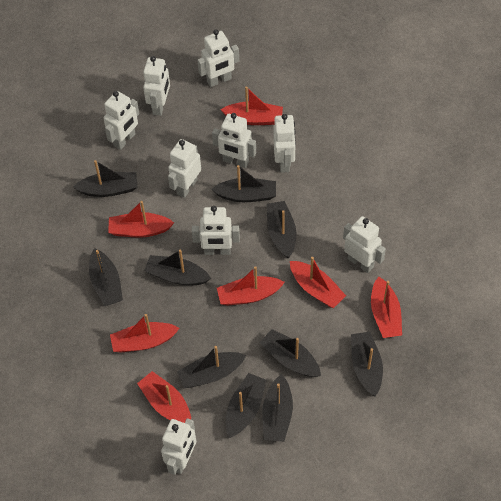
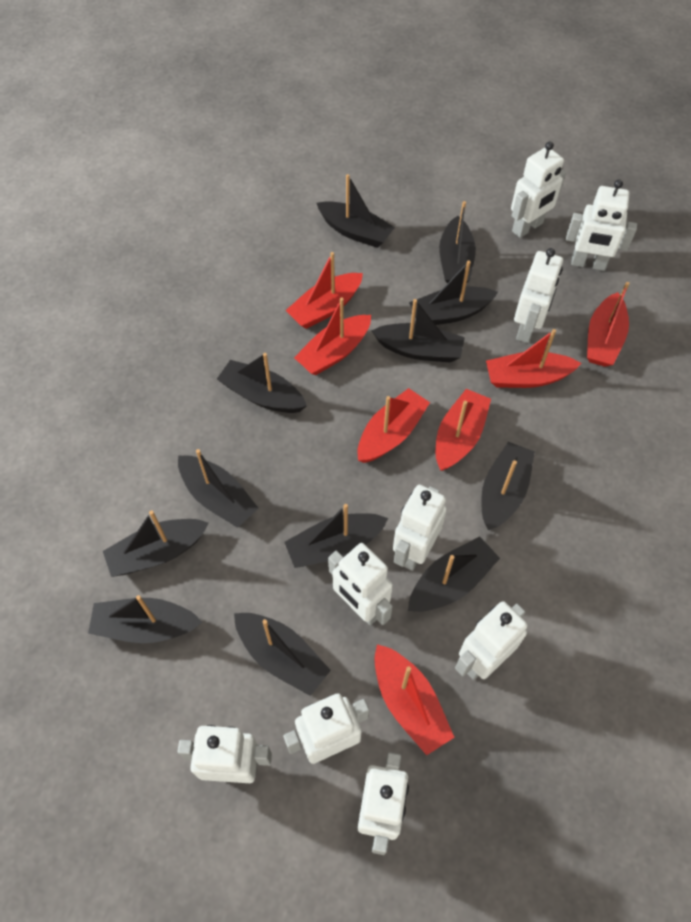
black boat: 10 -> 12

